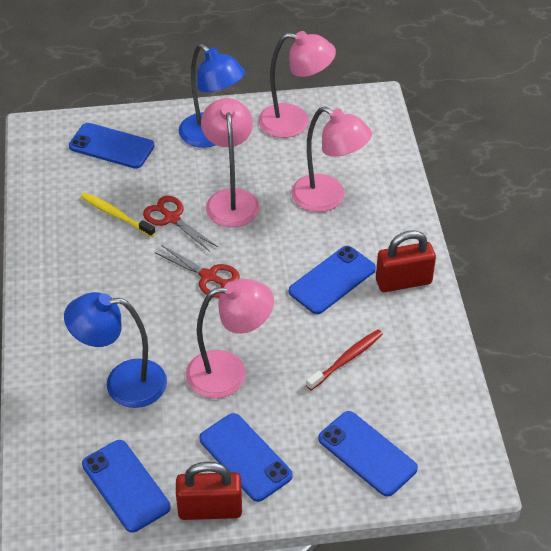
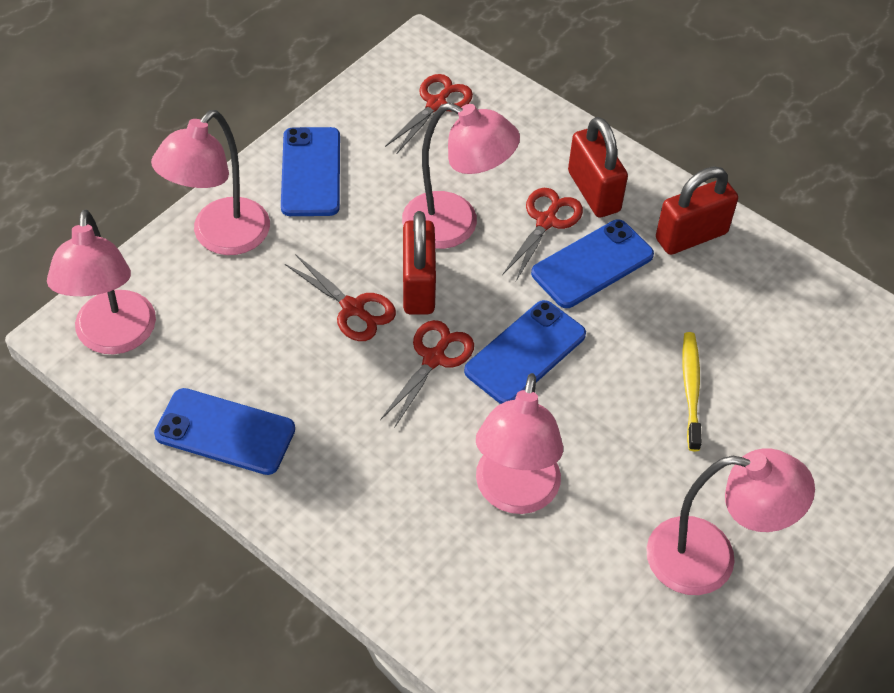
blue lamp: 2 -> 0
blue phone: 5 -> 4
pink lamp: 4 -> 5
red padlock: 2 -> 3
red scissors: 2 -> 4
red toothbrush: 1 -> 0

